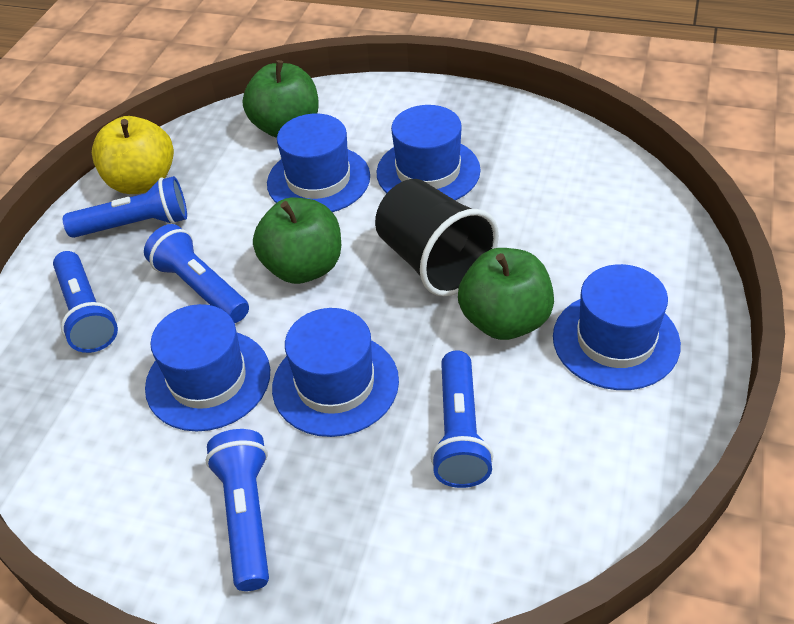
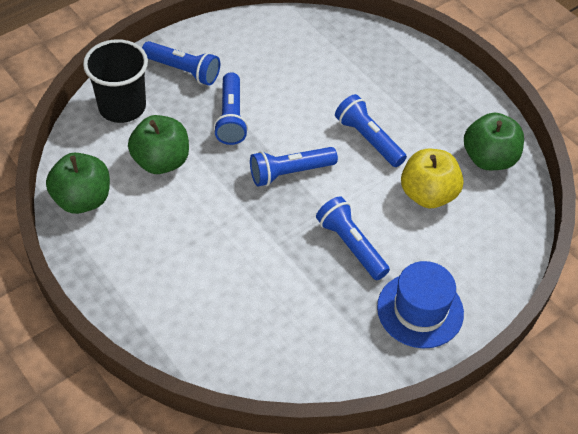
blue hat: 5 -> 1

